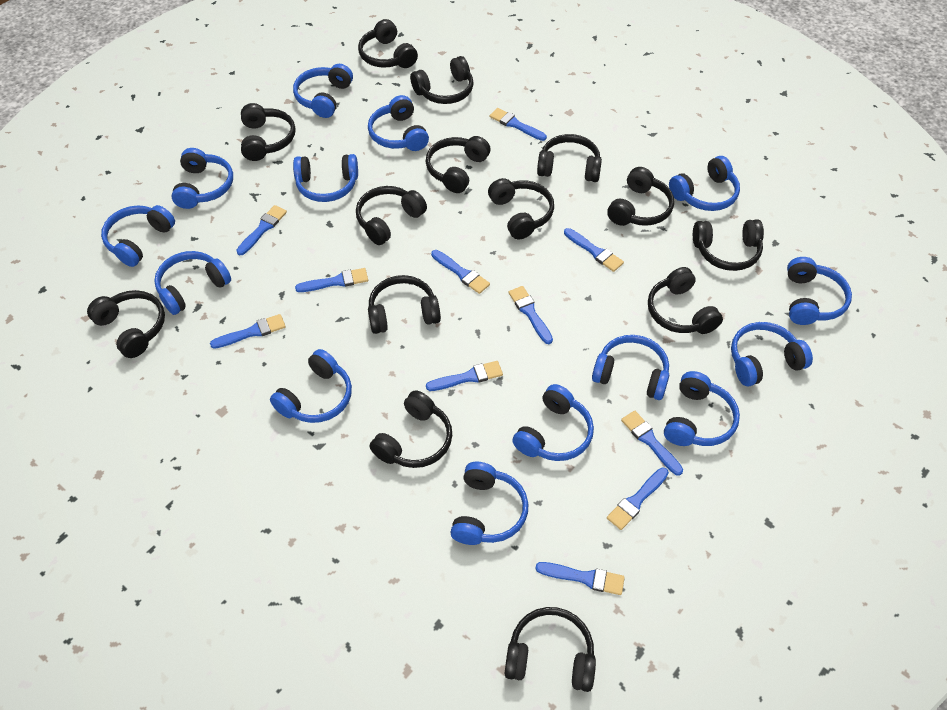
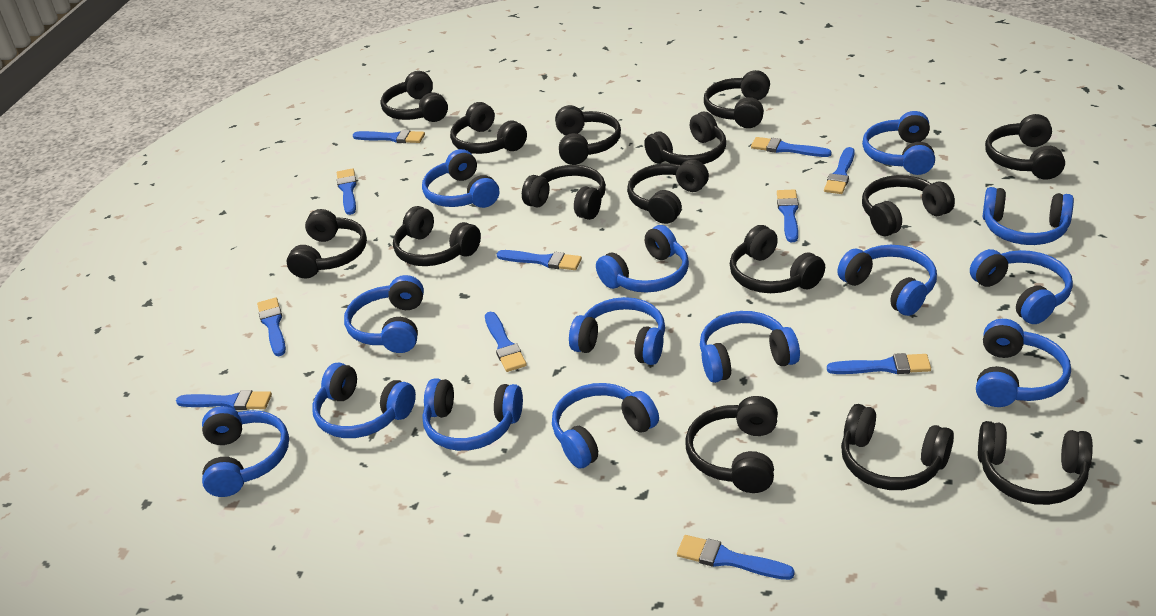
black headphones: 14 -> 15

